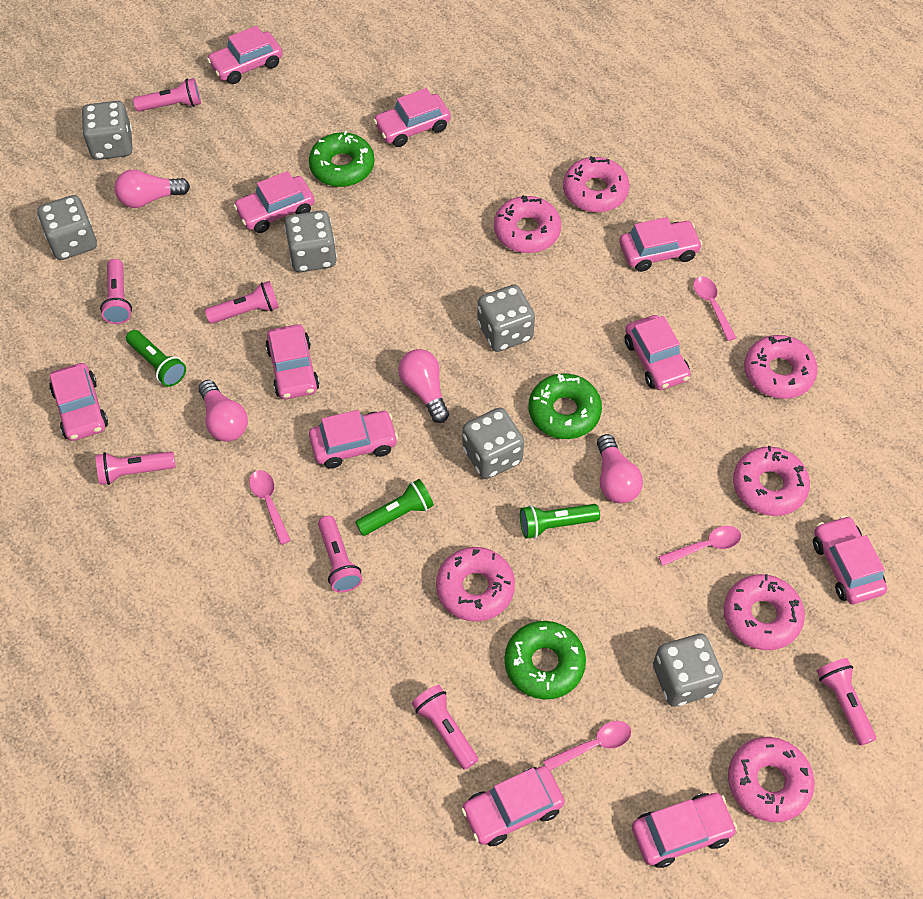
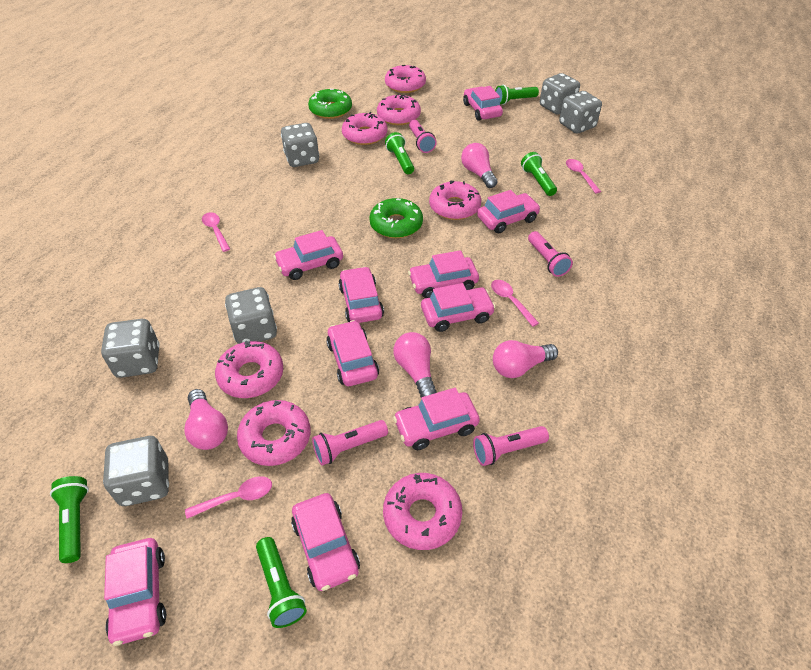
green donut: 3 -> 2
green flashlight: 3 -> 5
pink car: 11 -> 10
pink flashlight: 7 -> 4

